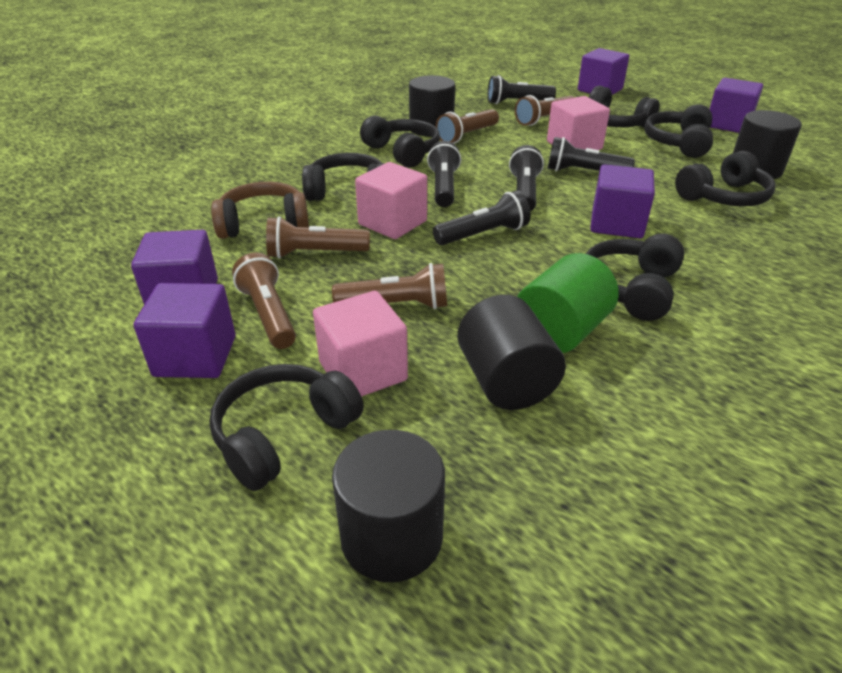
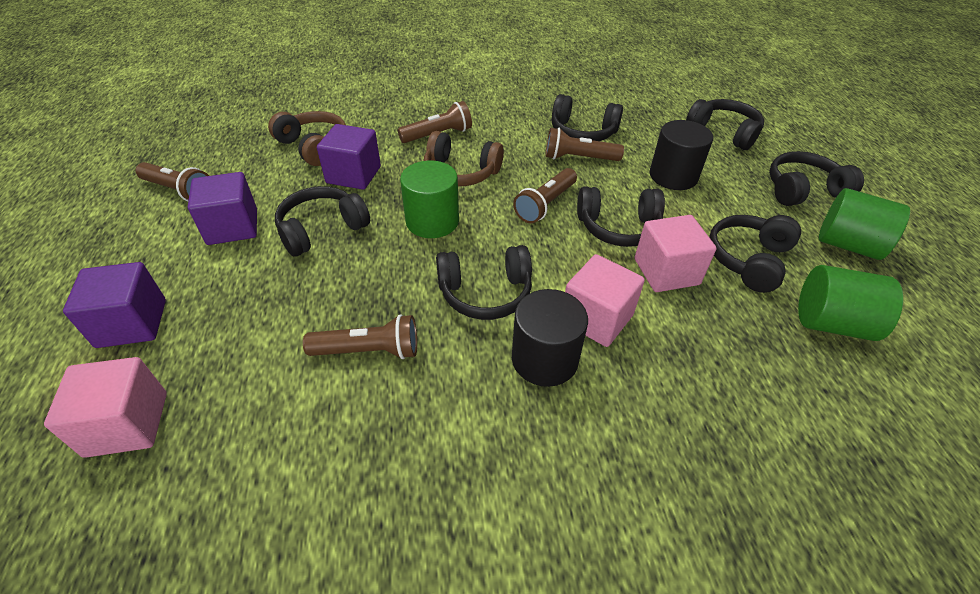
black cylinder: 4 -> 2
black flashlight: 5 -> 0
brown headphones: 1 -> 2
green cylinder: 1 -> 3
purple cube: 5 -> 3

